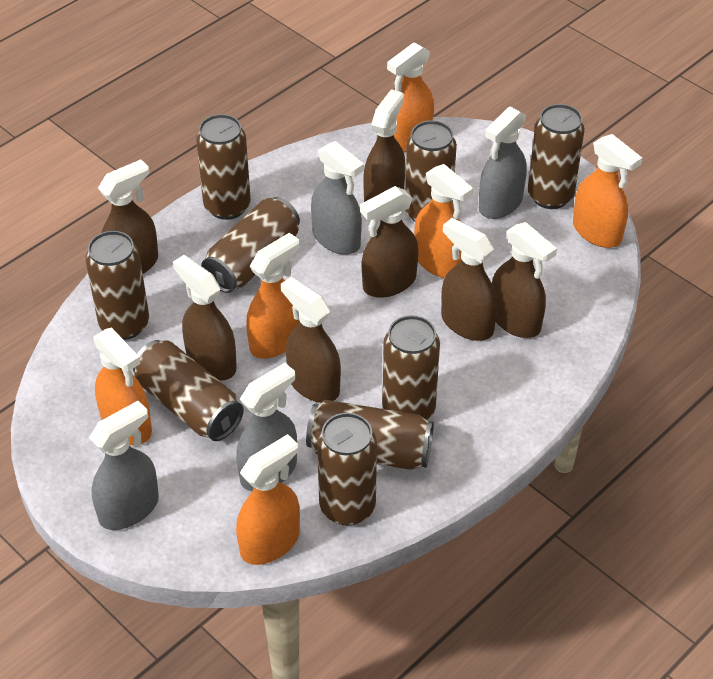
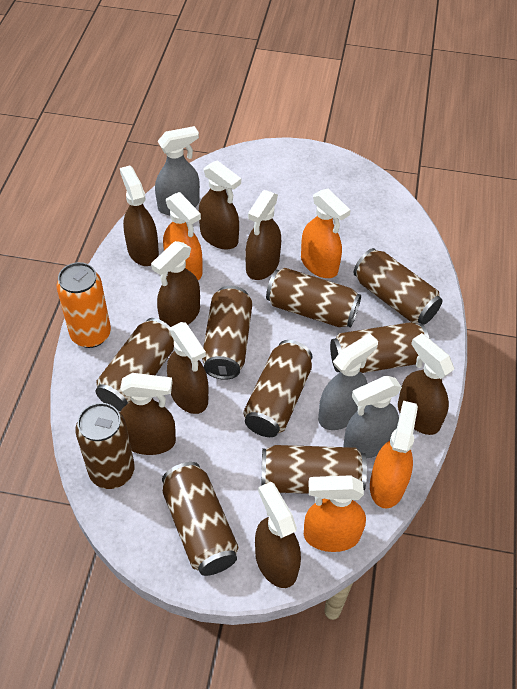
brown spray bottle: 7 -> 8
grey spray bottle: 4 -> 3
orange can: 0 -> 1
orange spray bottle: 6 -> 4

